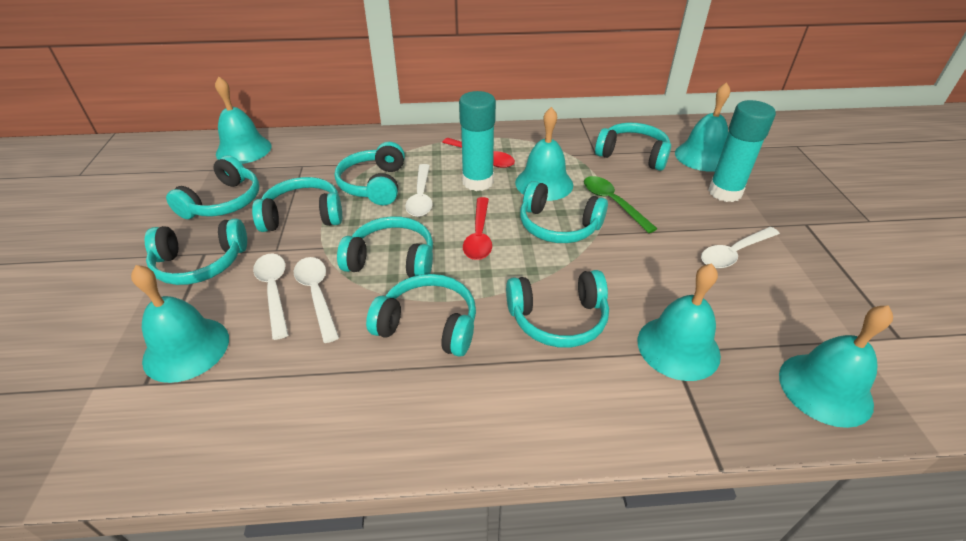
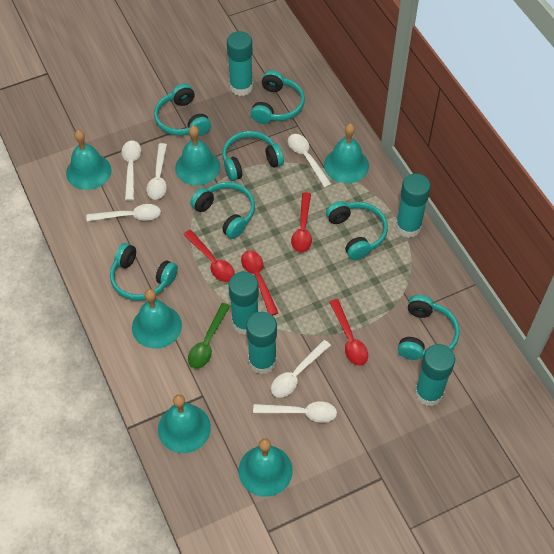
red spoon: 2 -> 4
turquoise glue stick: 2 -> 5
turquoise headphones: 9 -> 7
white spoon: 4 -> 6

